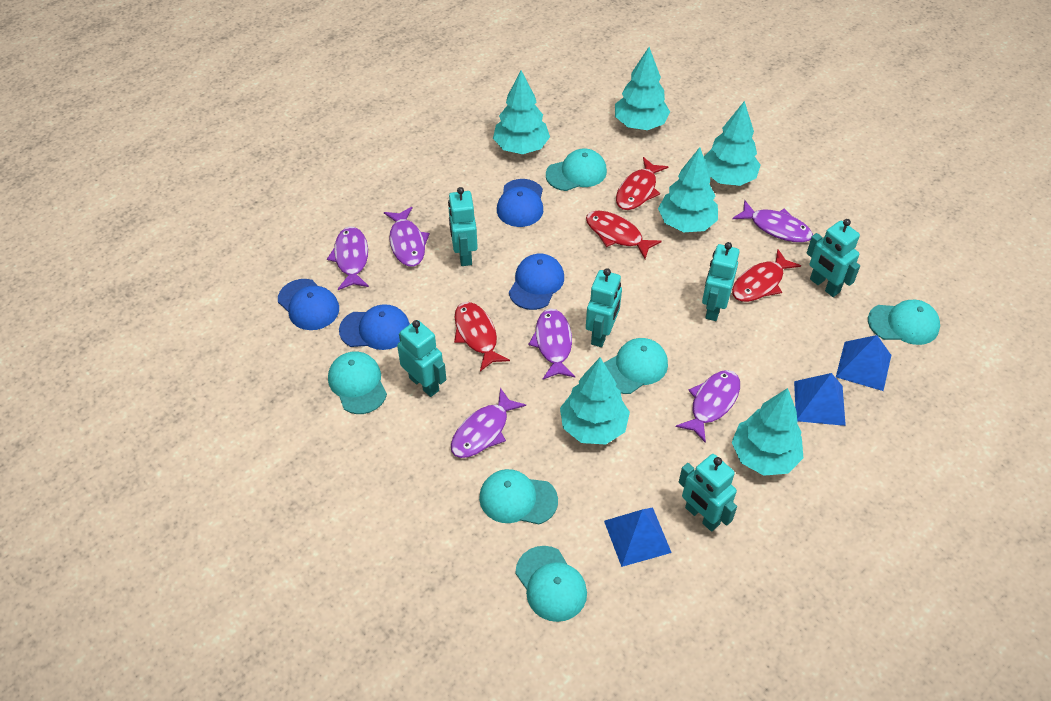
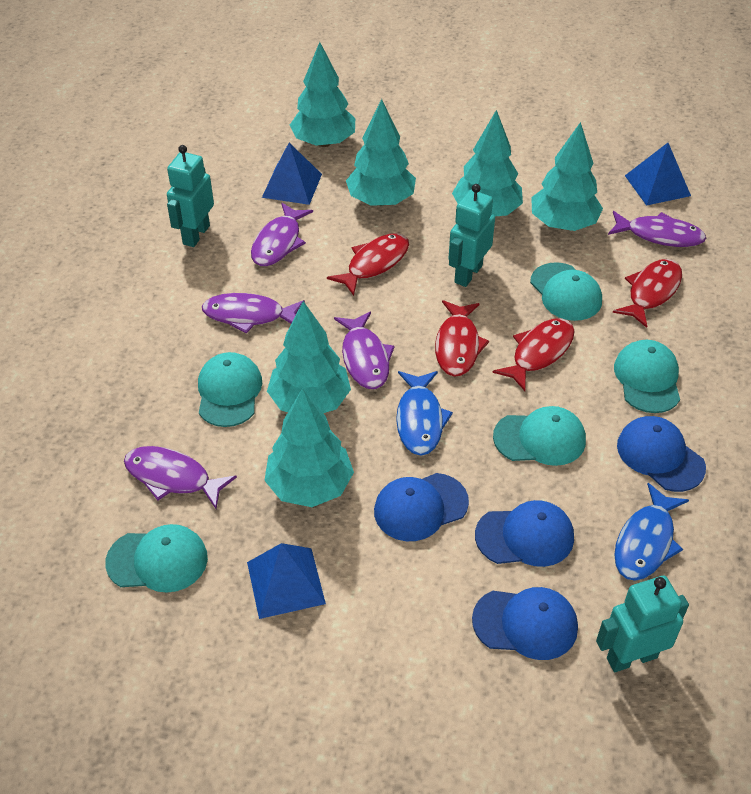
blue fish: 0 -> 2
purple fish: 6 -> 5
turquoise cap: 6 -> 5
turquoise robot: 6 -> 3

